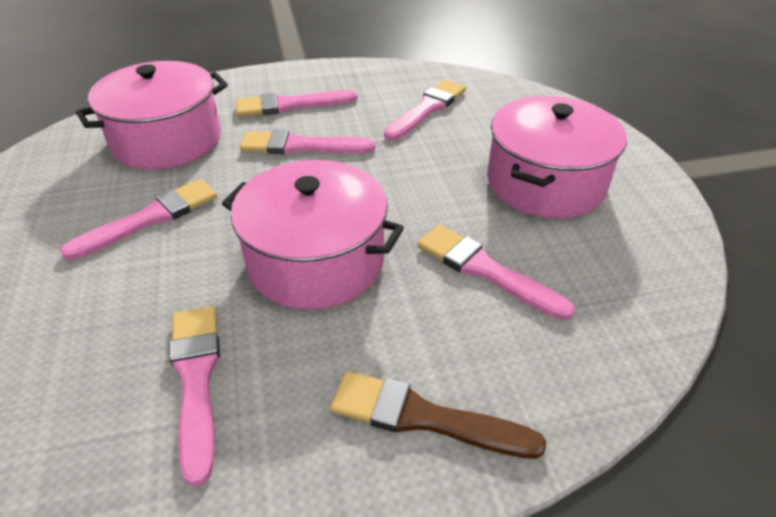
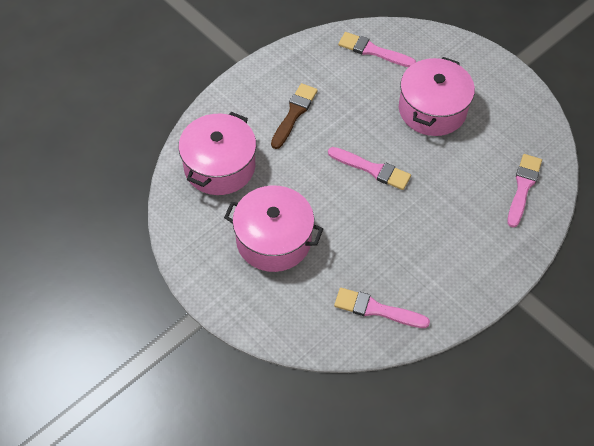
pink brush: 6 -> 4

